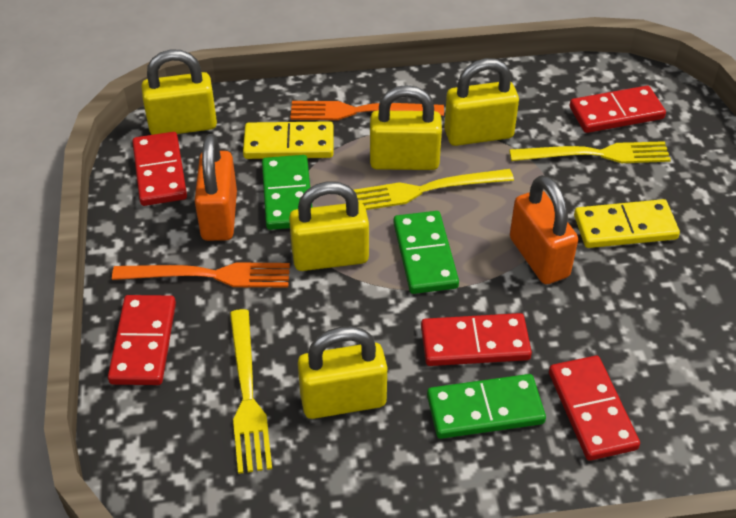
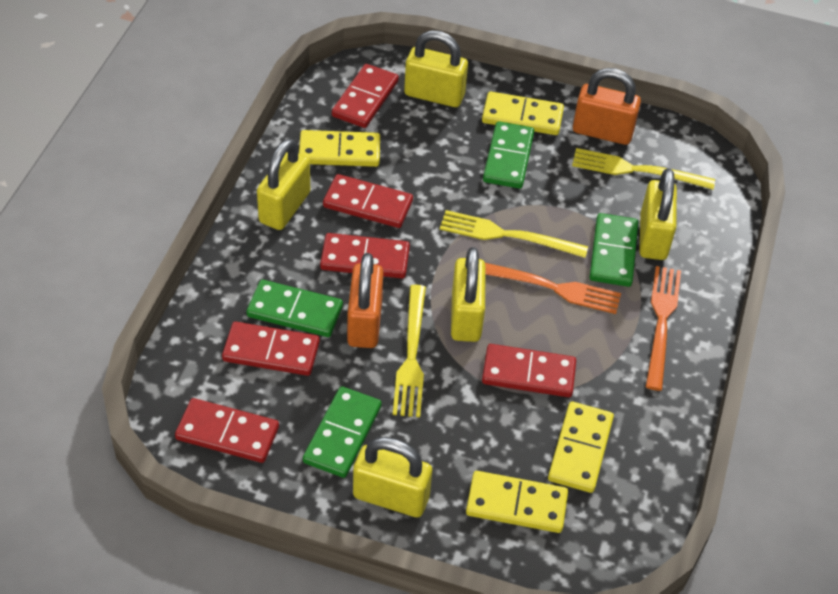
green domino: 3 -> 4
red domino: 5 -> 6
yellow domino: 2 -> 4

